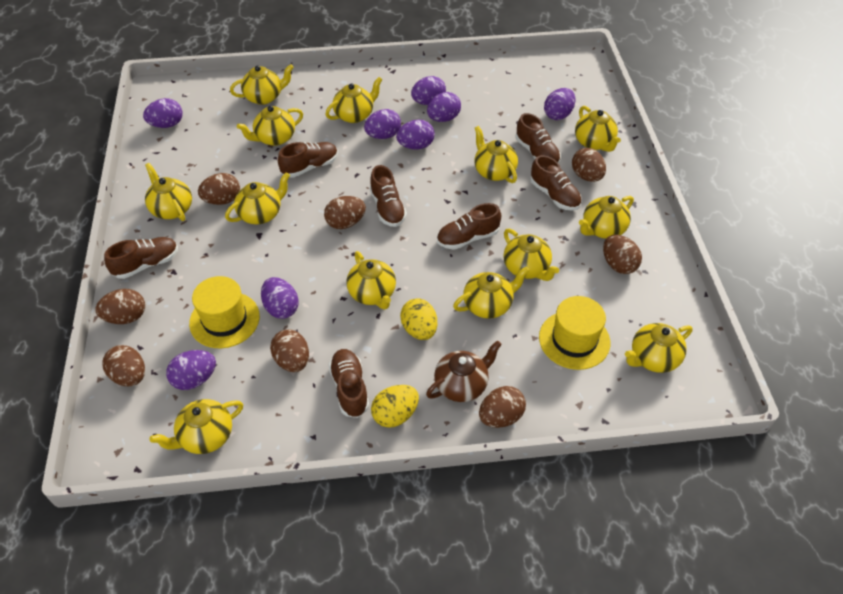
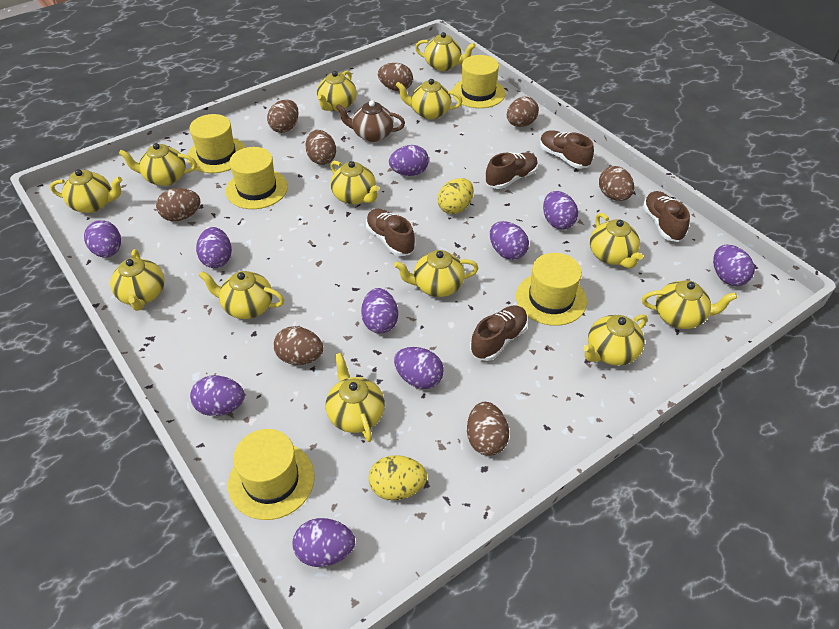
brown shoe: 7 -> 5
purple egg: 8 -> 10
yellow hat: 2 -> 5

